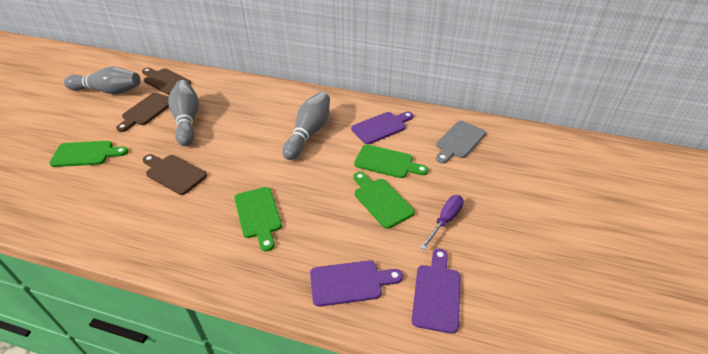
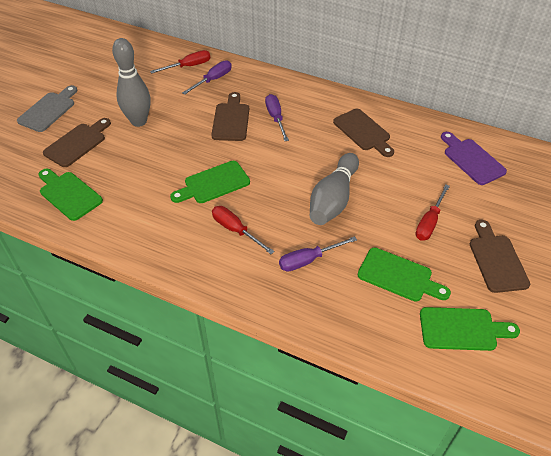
brown cutting board: 3 -> 4
grey bowling pin: 3 -> 2
purple cutting board: 3 -> 1
purple screwdriver: 1 -> 3
red screwdriver: 0 -> 3

